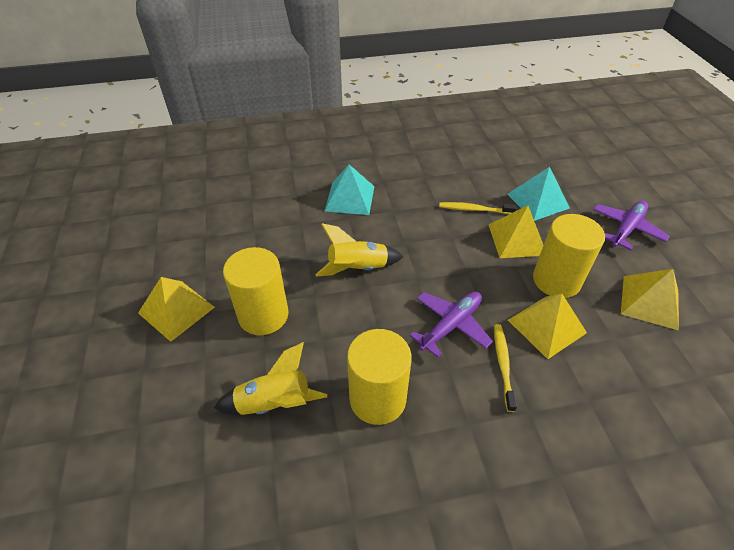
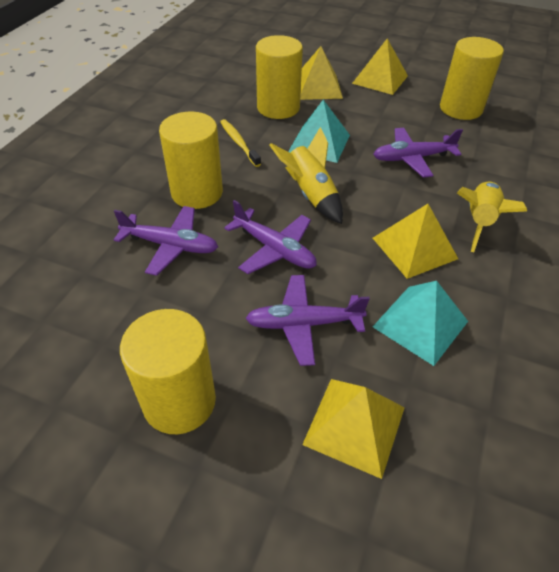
purple plane: 2 -> 4
yellow cylinder: 3 -> 4
yellow toothbrush: 2 -> 1

